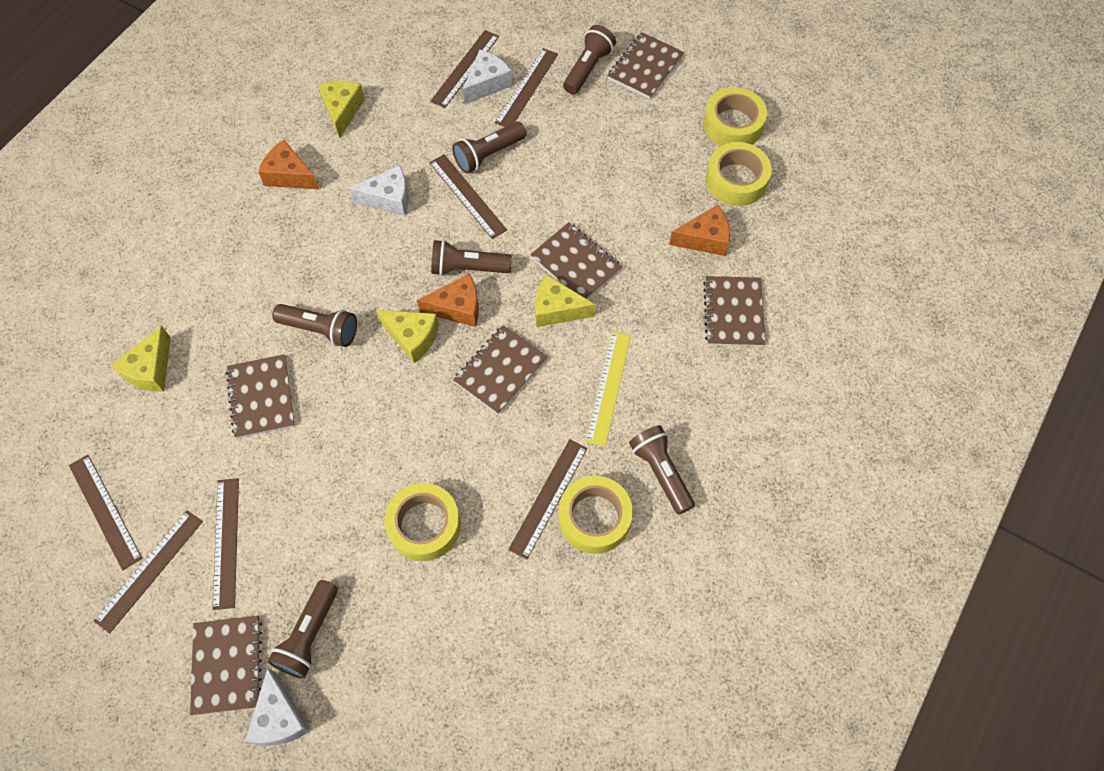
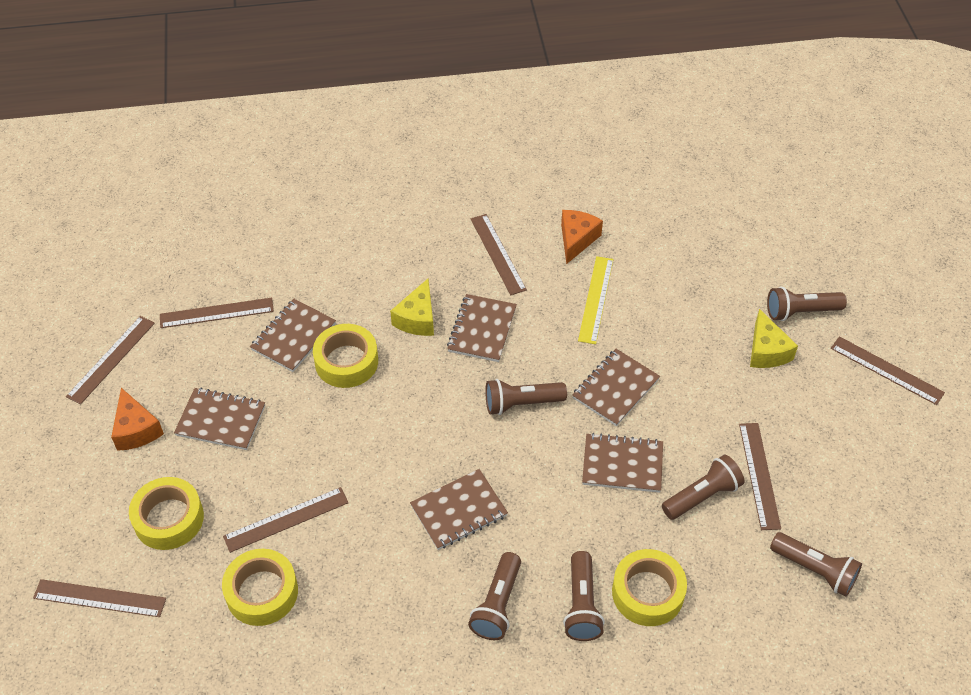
orange cheese: 3 -> 2
white cheese: 3 -> 0
yellow cheese: 4 -> 2

